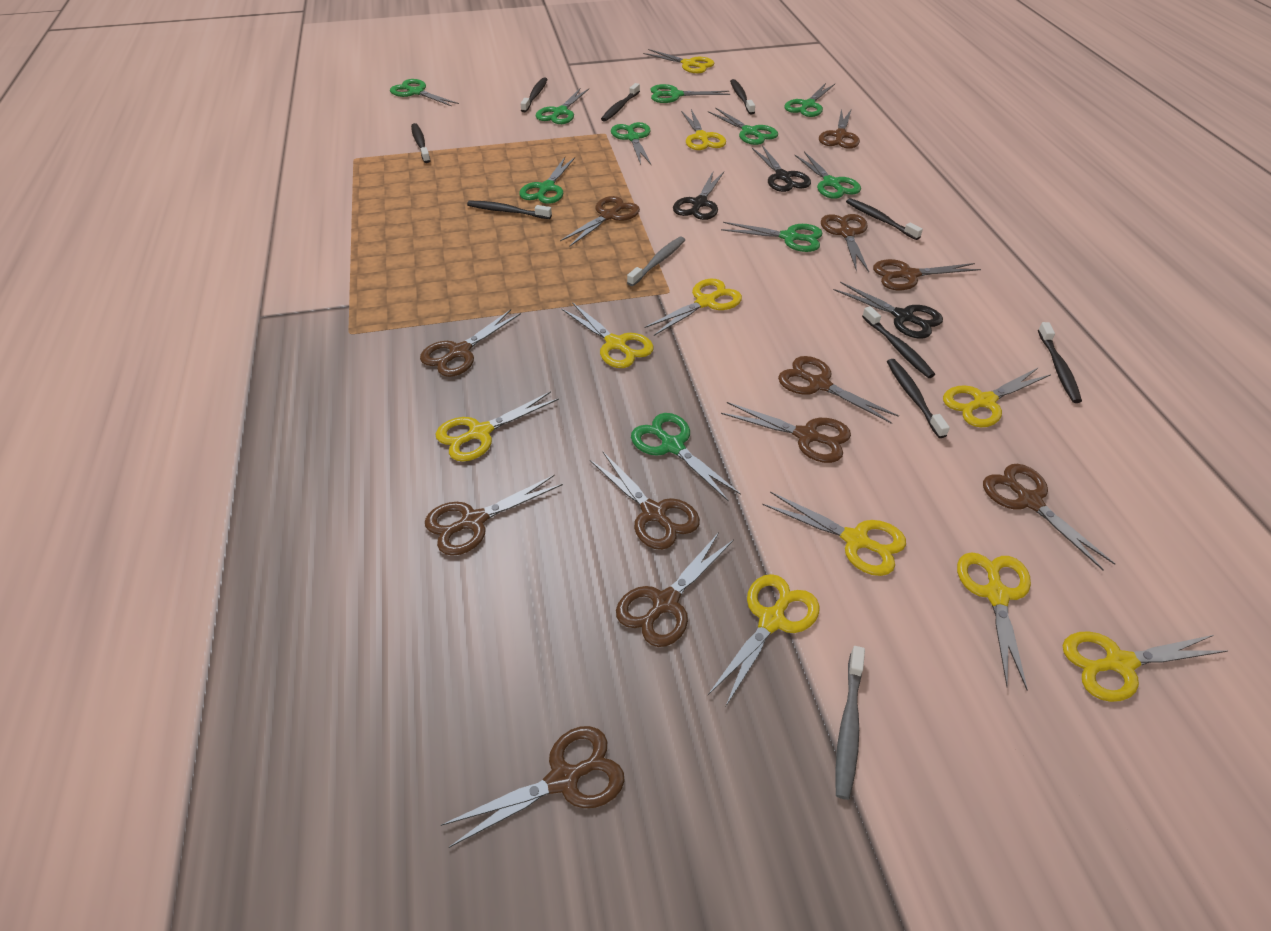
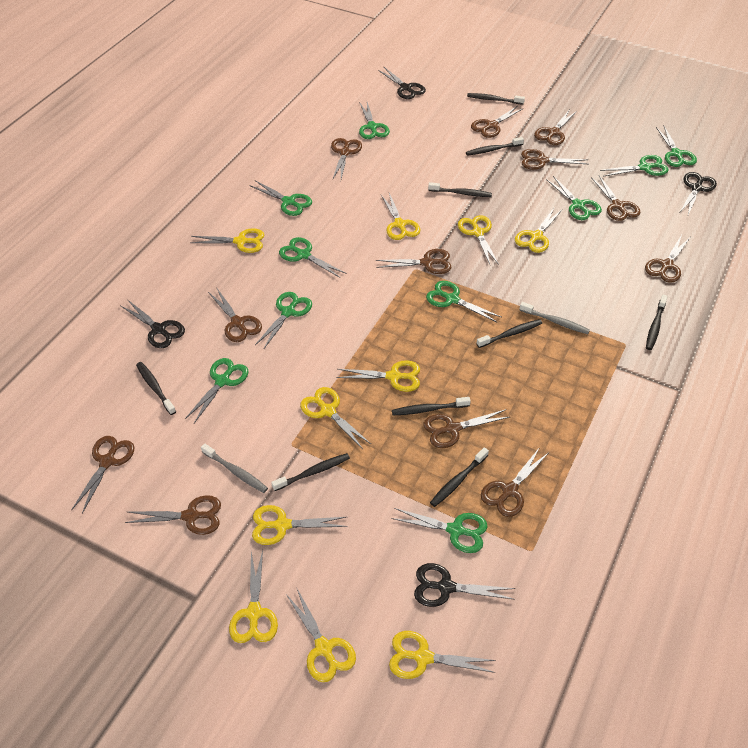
black scissors: 3 -> 4

